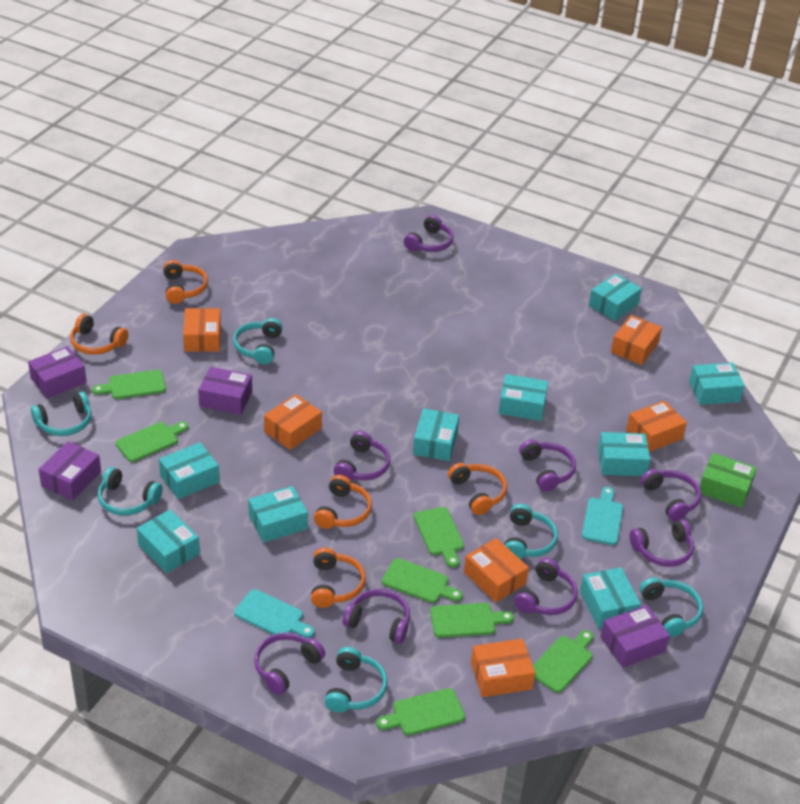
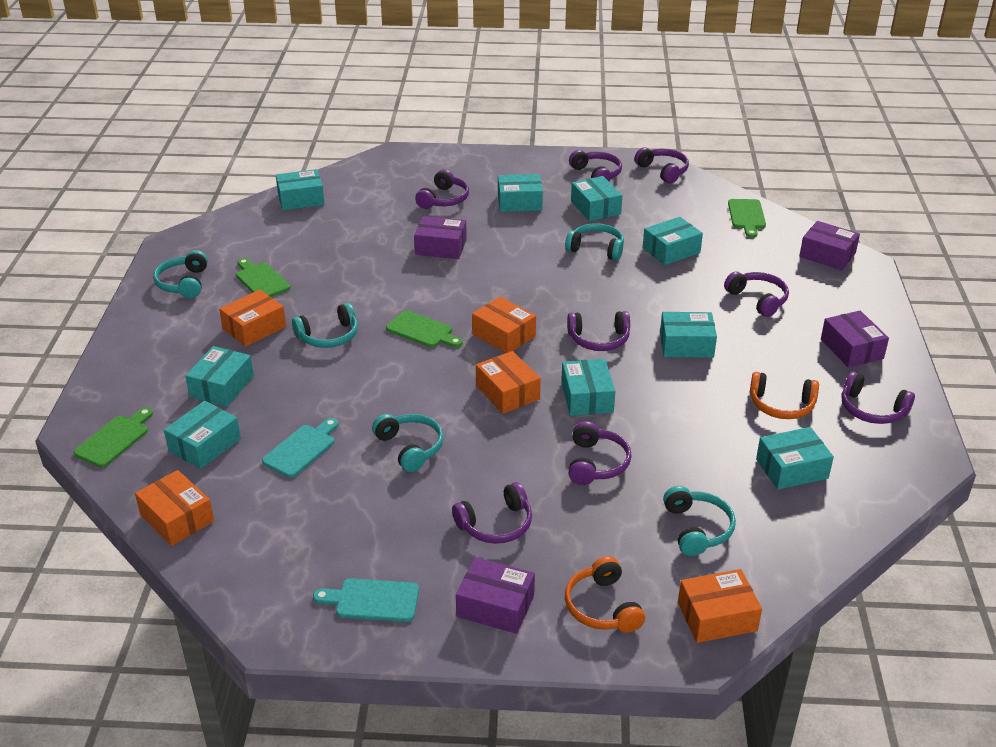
green box: 1 -> 0
green cutting board: 7 -> 4
orange box: 6 -> 5
orange headphones: 5 -> 2
turquoise headphones: 6 -> 5

